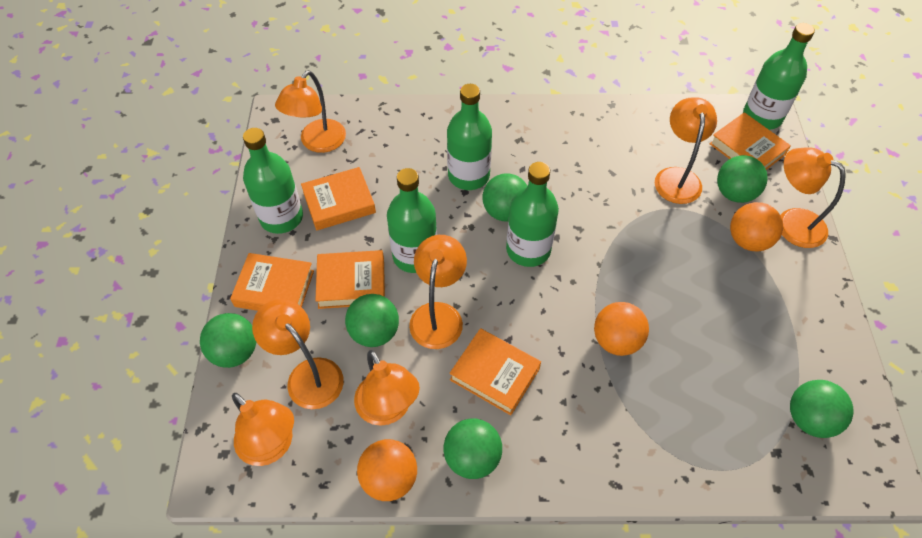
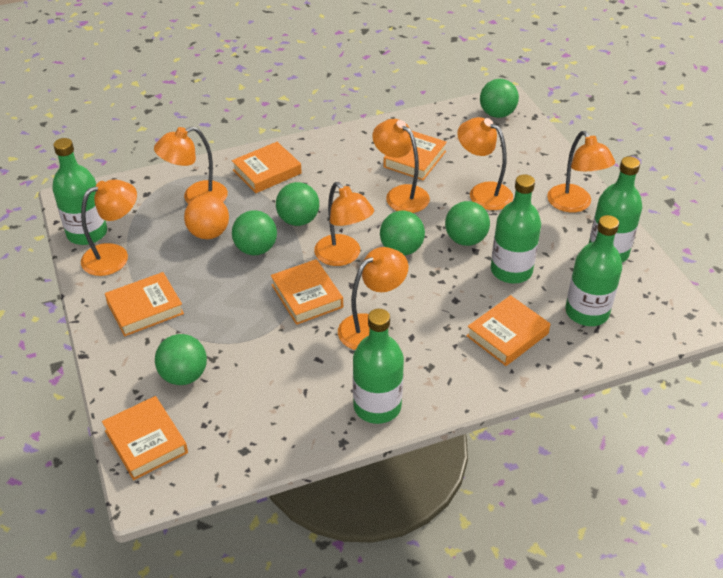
orange ball: 3 -> 1
orange book: 5 -> 6

